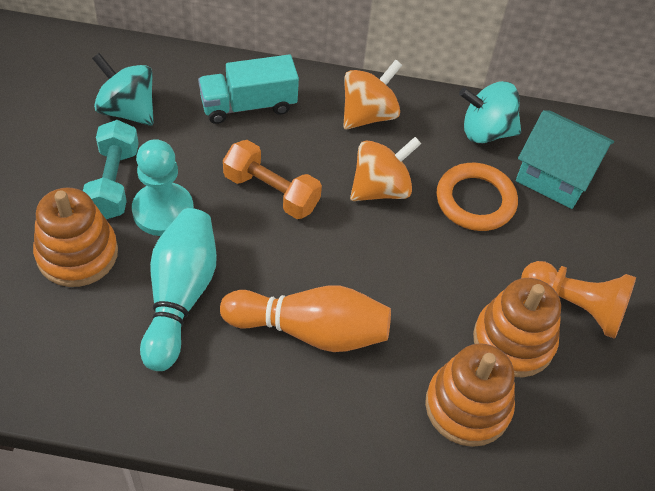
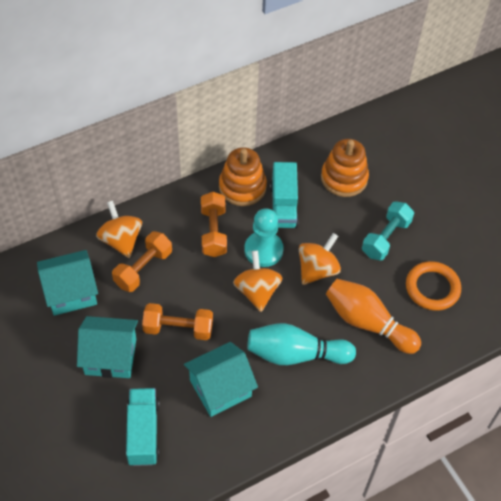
orange dumbbell: 1 -> 3
orange pawn: 1 -> 0
orange spinning top: 2 -> 3
orange stacking toy: 3 -> 2
turquoise house: 1 -> 3
turquoise spinning top: 2 -> 0
turquoise truck: 1 -> 2

